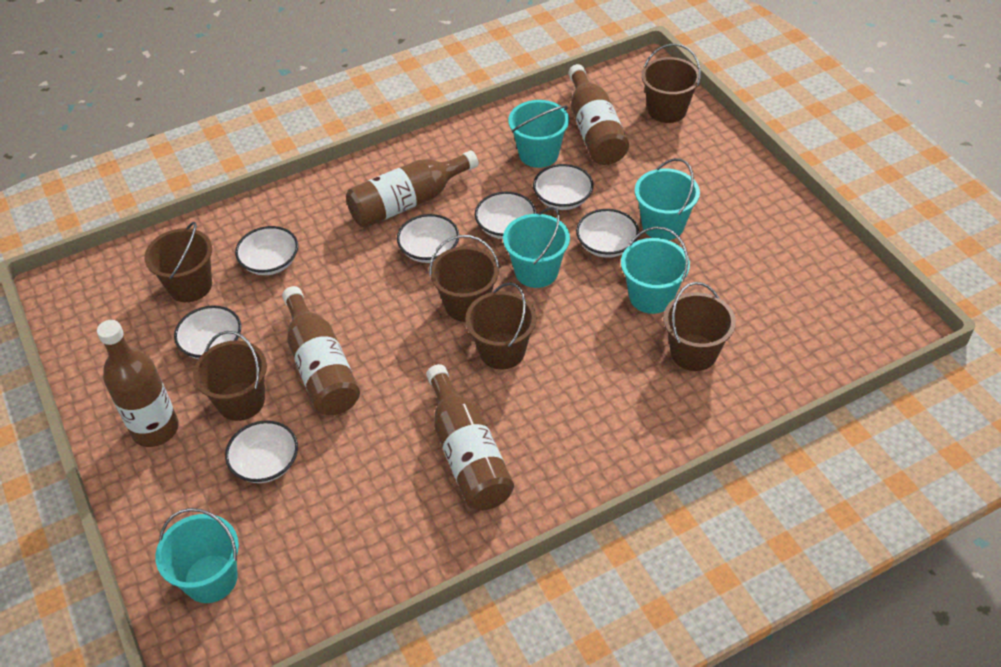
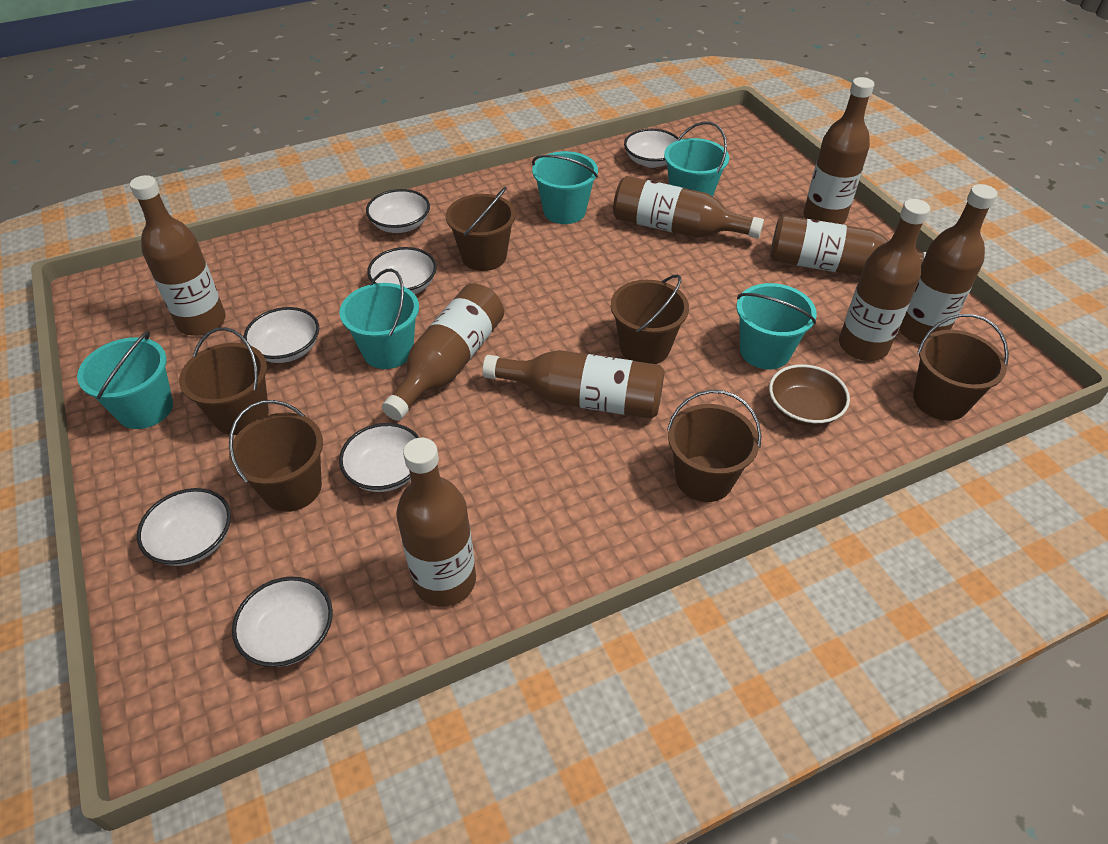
brown bottle: 5 -> 9
brown bowl: 0 -> 1

